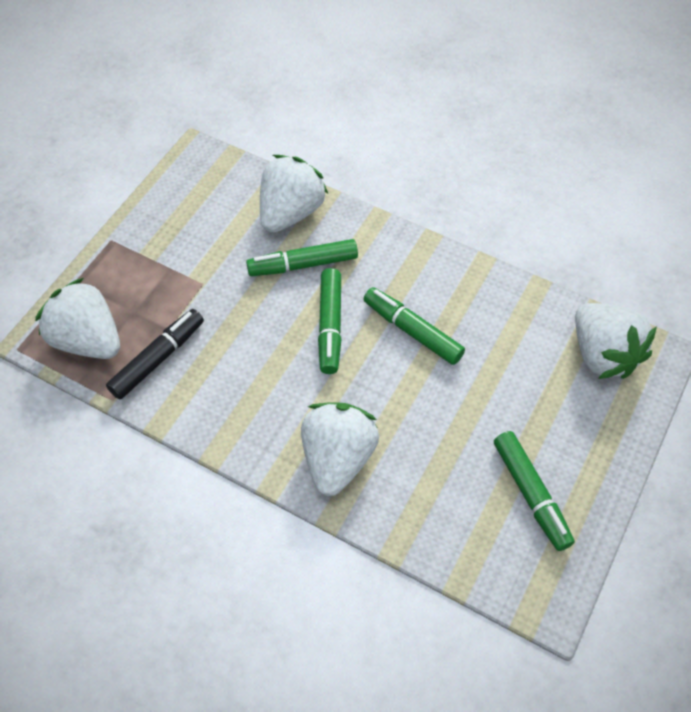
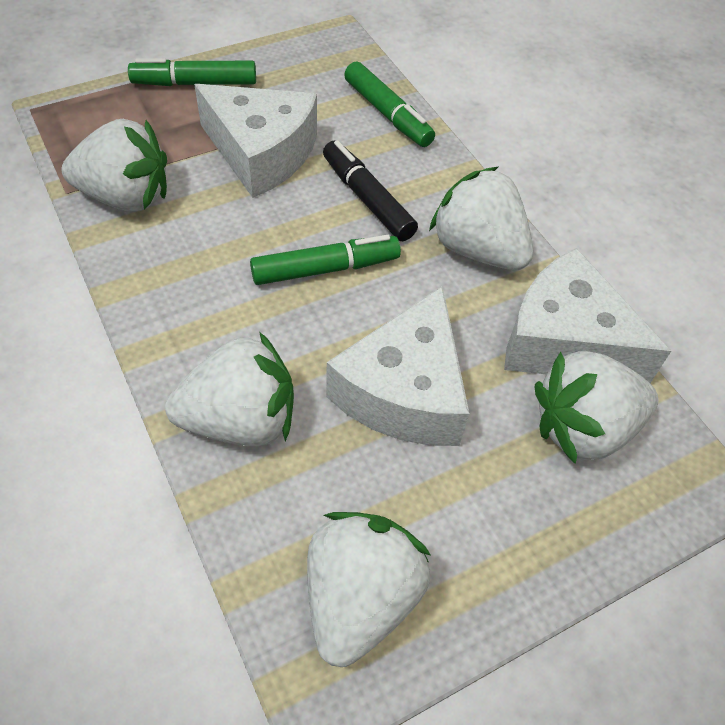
green marker: 4 -> 3
white cheese: 0 -> 3
white strawberry: 4 -> 5

